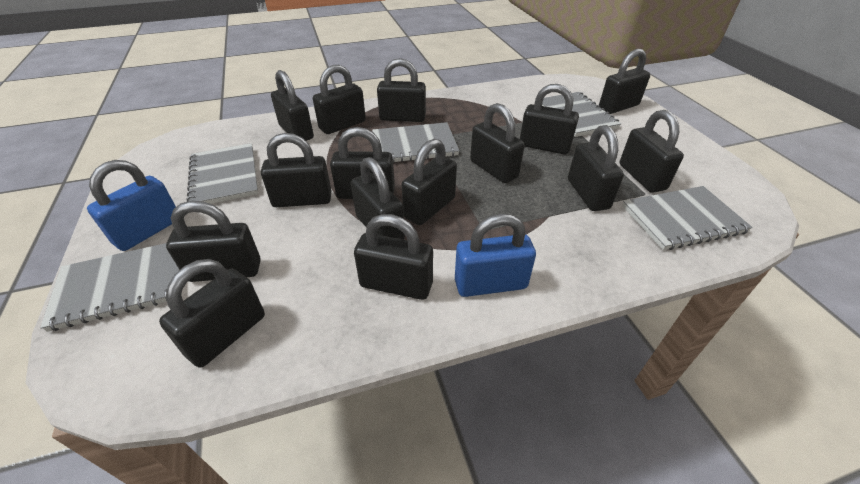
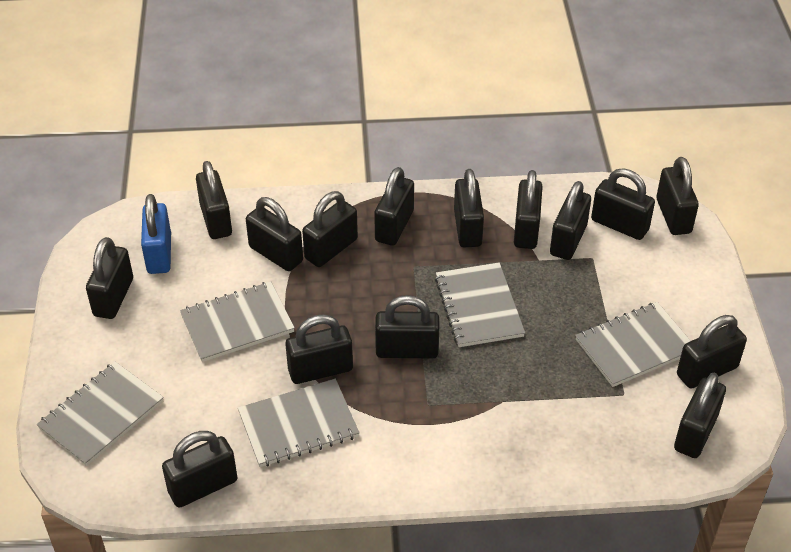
blue padlock: 2 -> 1

